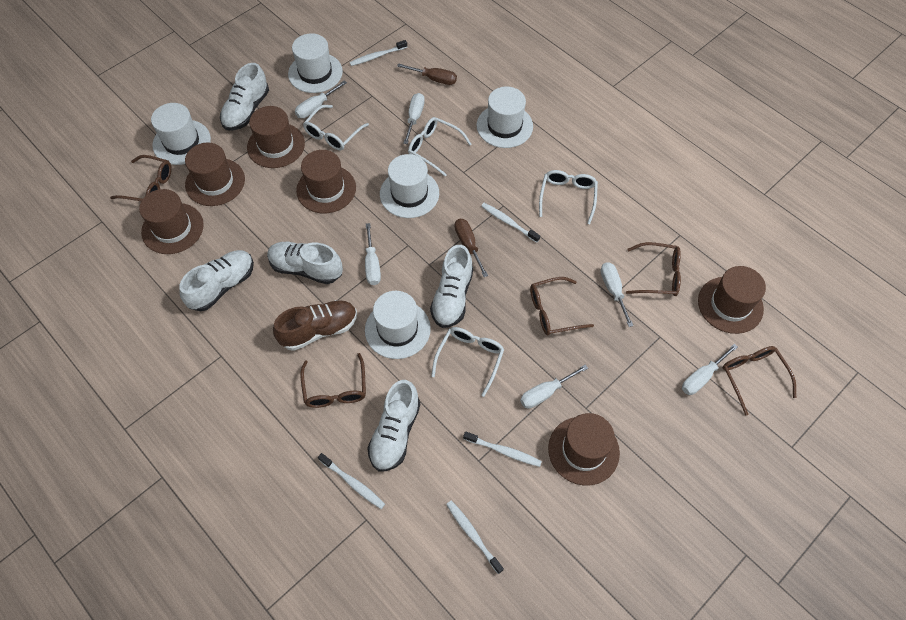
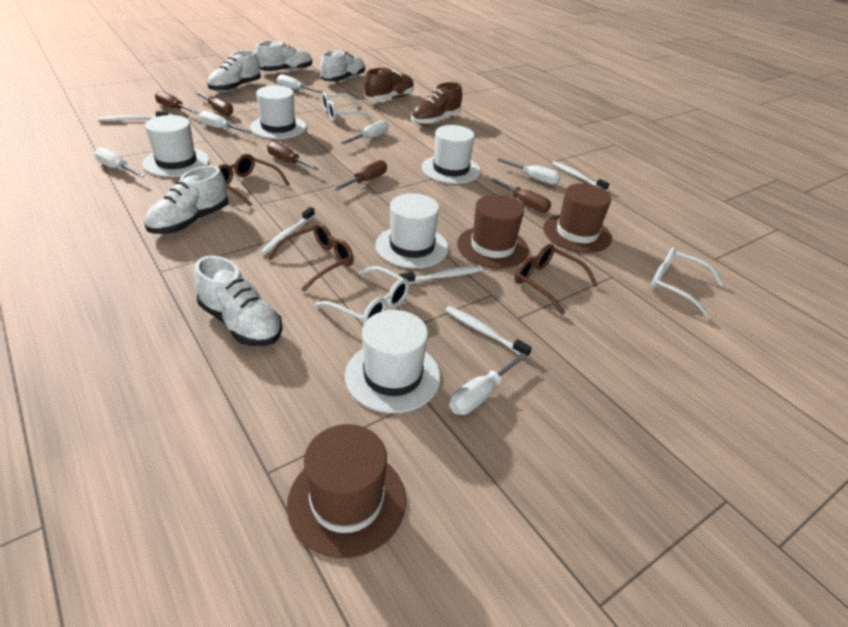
brown glasses: 5 -> 3
brown hat: 6 -> 3
brown screwdriver: 2 -> 5
brown shoe: 1 -> 2
white glasses: 4 -> 3

